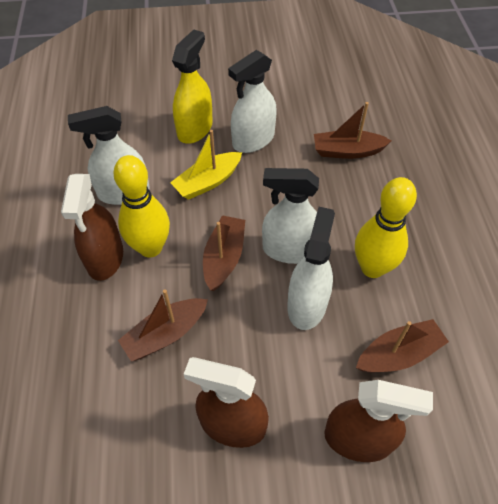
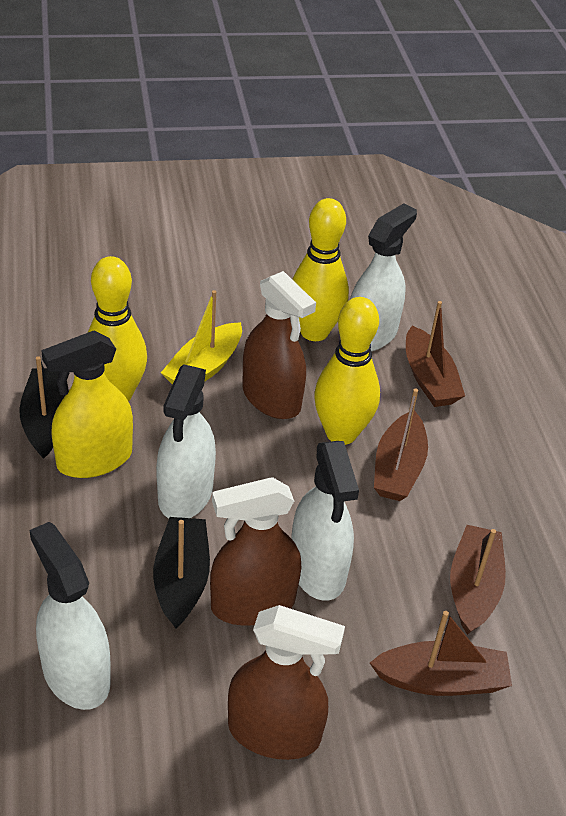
black boat: 0 -> 2
yellow bowling pin: 2 -> 3

